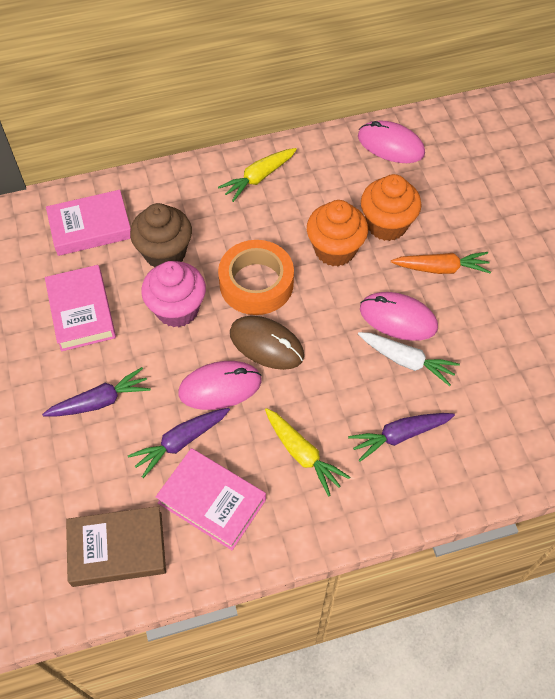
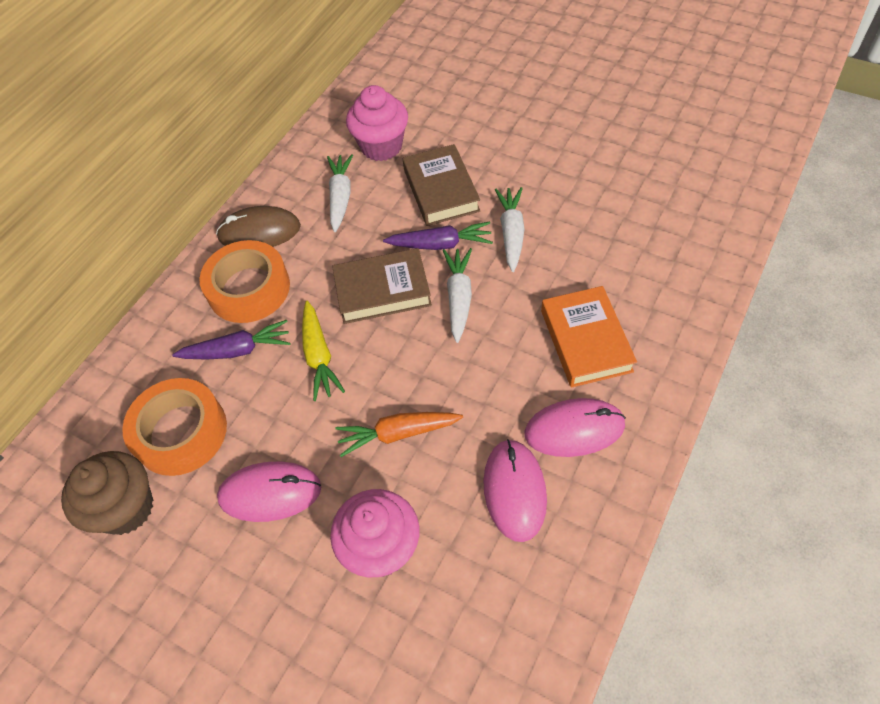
brown book: 1 -> 2
orange book: 0 -> 1
orange cupcake: 2 -> 0
orange tape: 1 -> 2
pink book: 3 -> 0
pink cupcake: 1 -> 2
purple carrot: 3 -> 2
white carrot: 1 -> 3
yellow carrot: 2 -> 1

